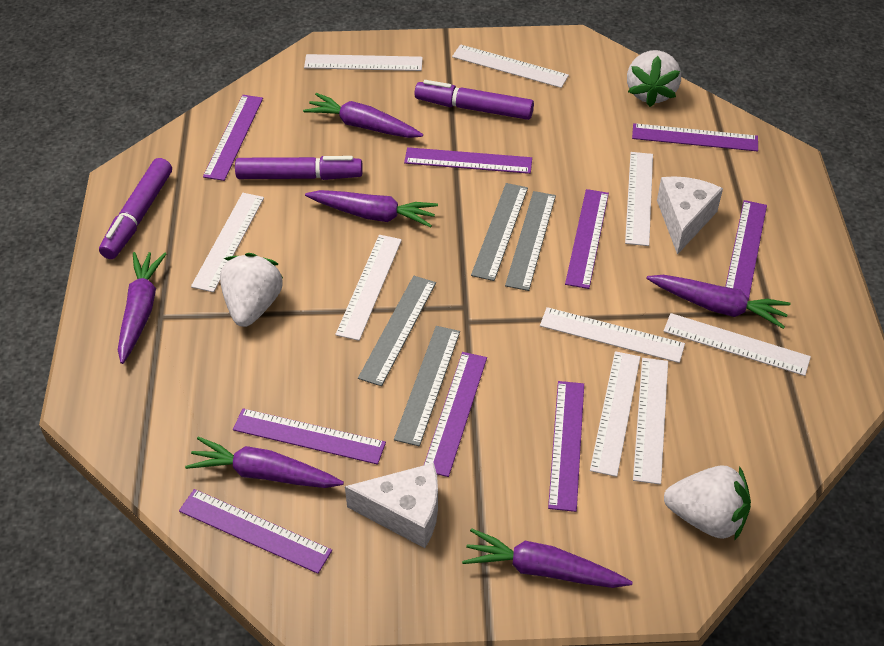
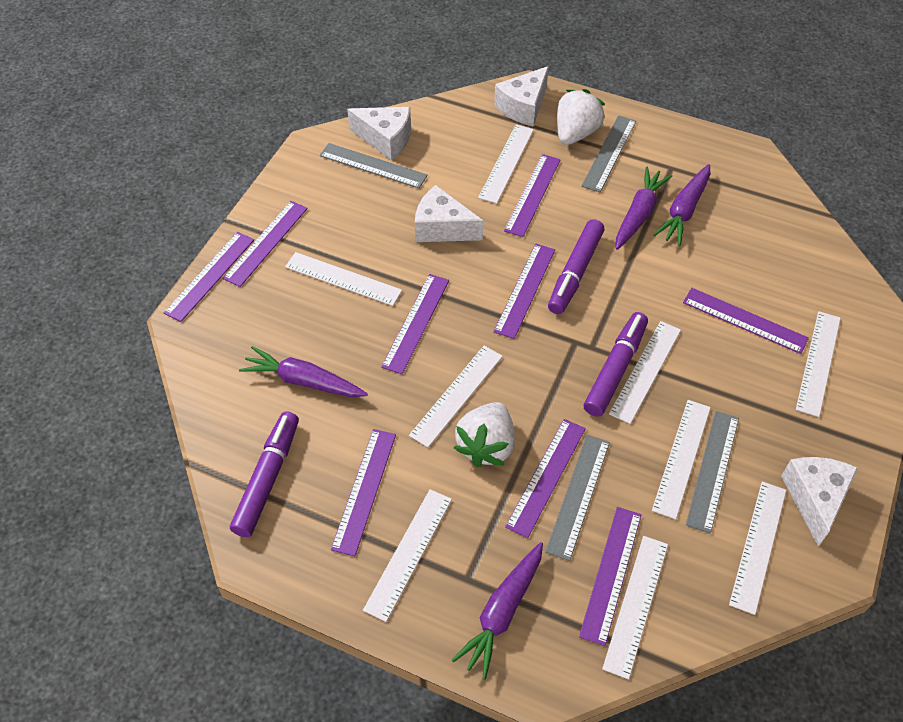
purple carrot: 6 -> 4
white cheese: 2 -> 4
white strawberry: 3 -> 2

